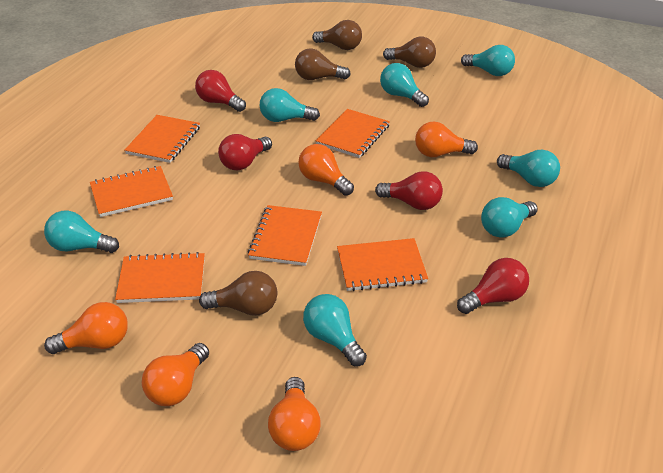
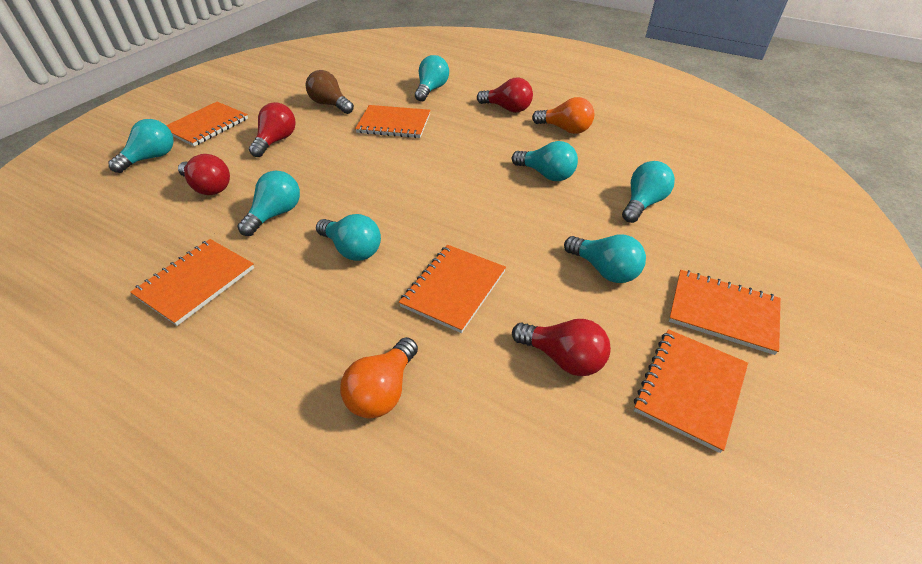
brown light bulb: 4 -> 1
orange light bulb: 5 -> 2

